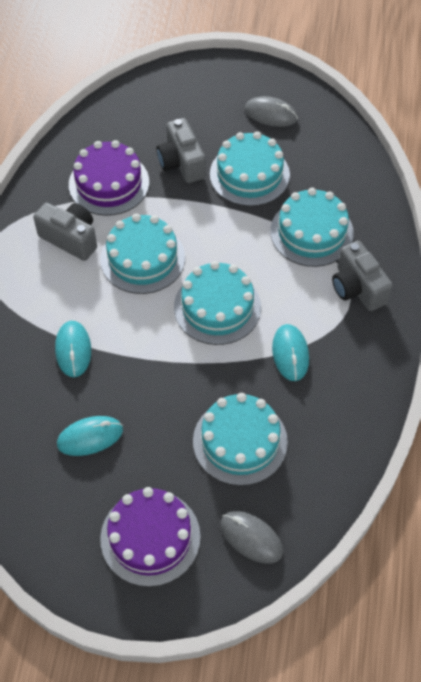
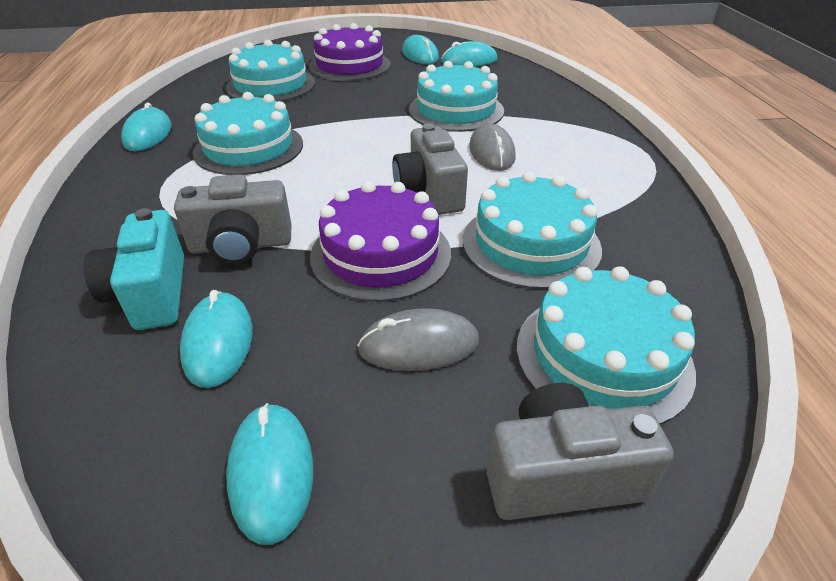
turquoise camera: 0 -> 1
turquoise mouse: 3 -> 5

